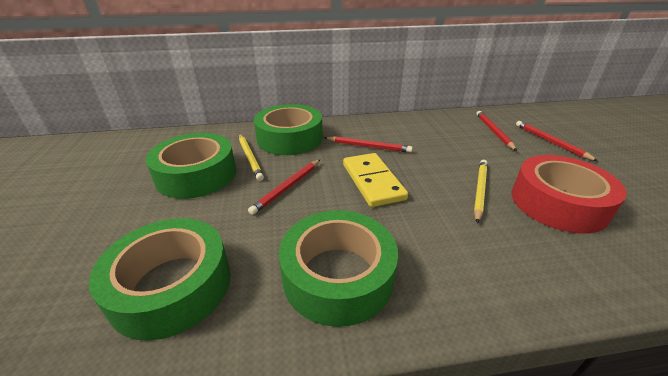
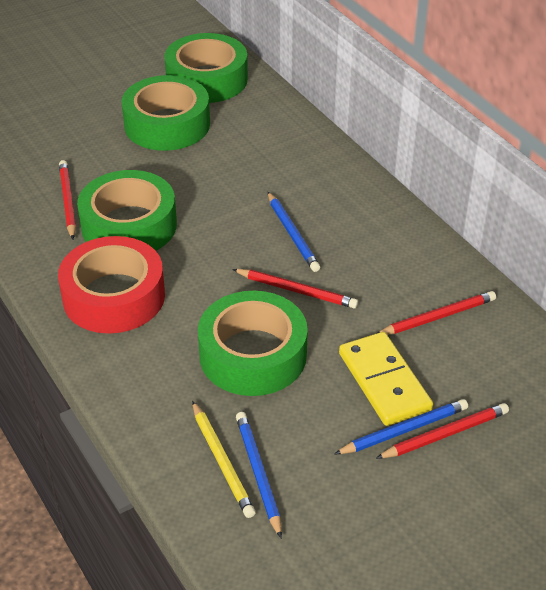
blue pencil: 0 -> 3
yellow pencil: 2 -> 1

